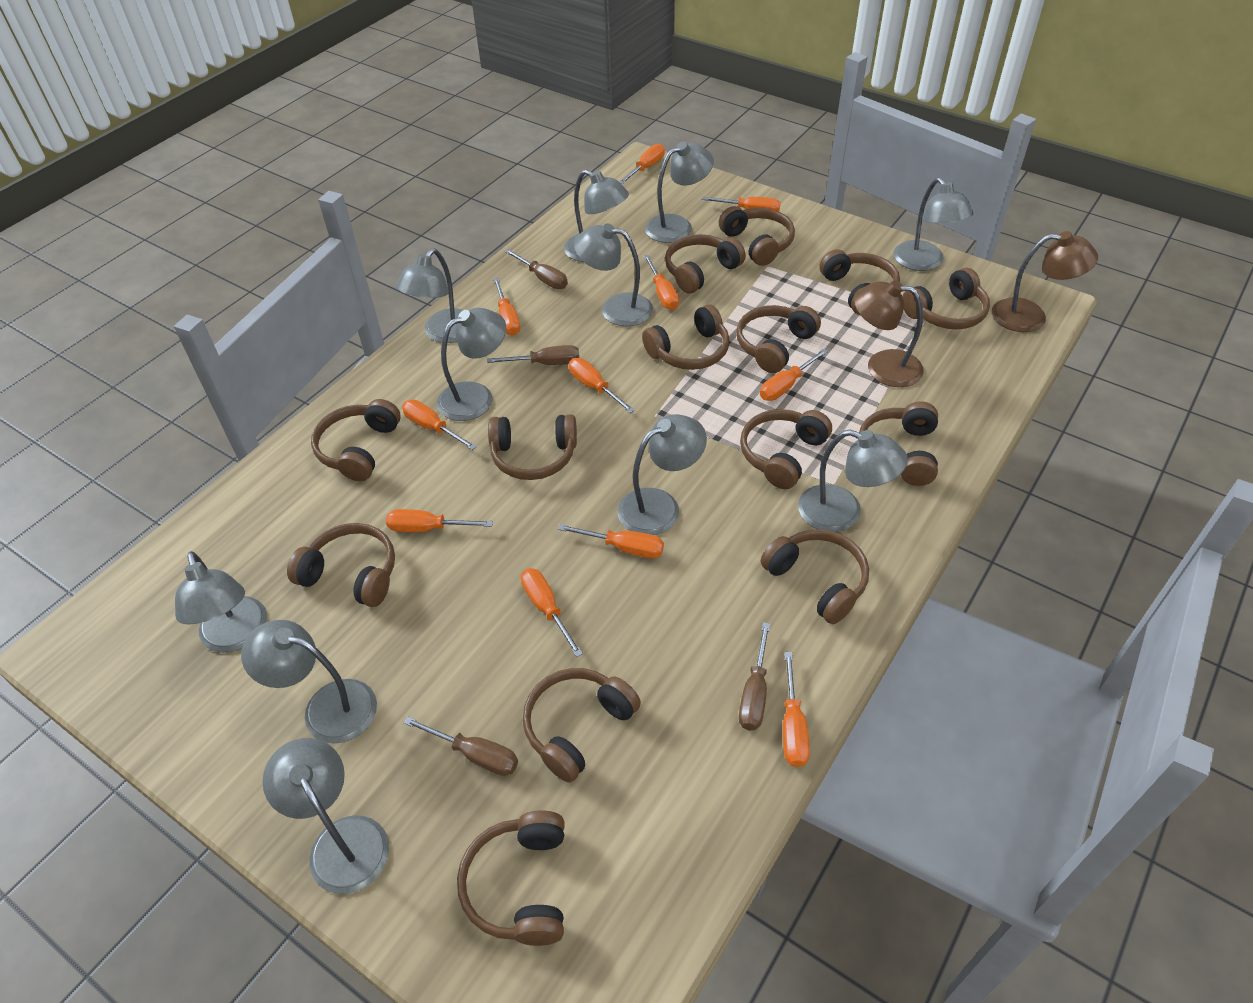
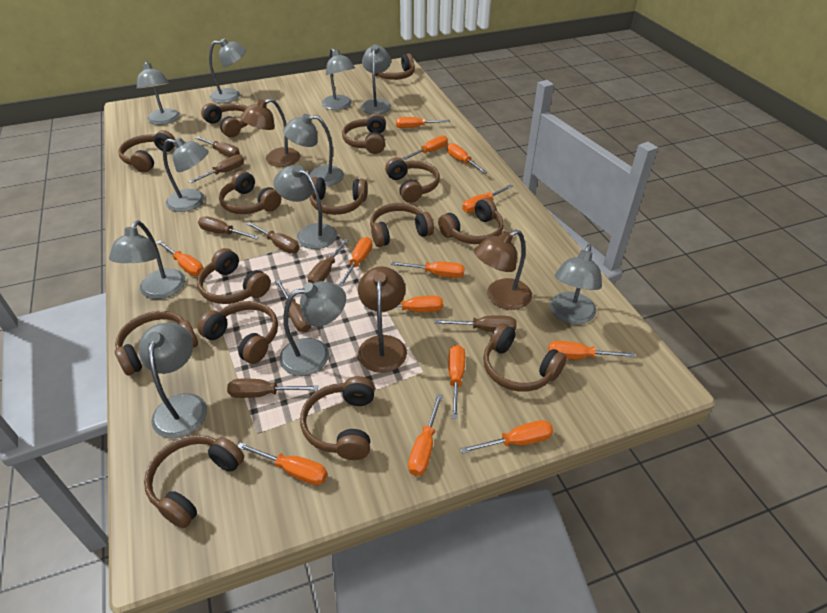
brown headphones: 14 -> 15
brown lamp: 2 -> 3
brown screwdriver: 4 -> 8
orange screwdriver: 11 -> 13

